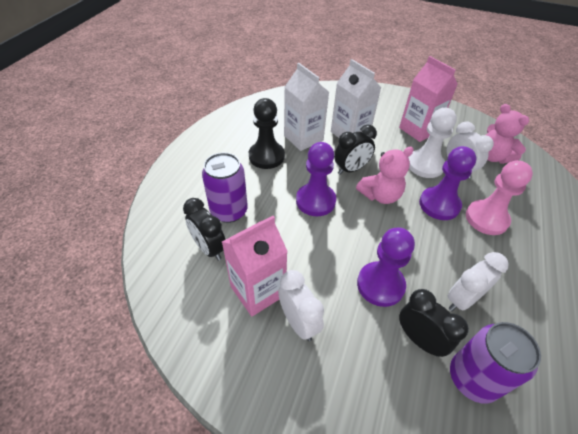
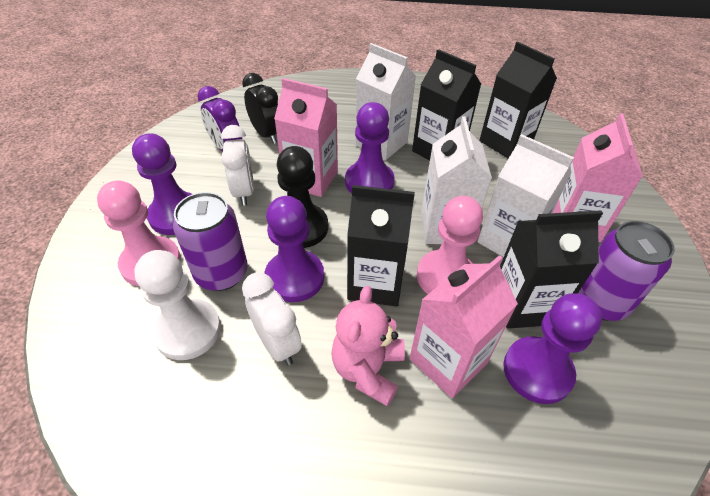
black carton: 0 -> 4
black clock: 3 -> 1
pink carton: 2 -> 3
pink pawn: 1 -> 2
pink teddy bear: 2 -> 1
purple clock: 0 -> 1
purple pawn: 3 -> 4
white carton: 2 -> 3
white clock: 3 -> 2

